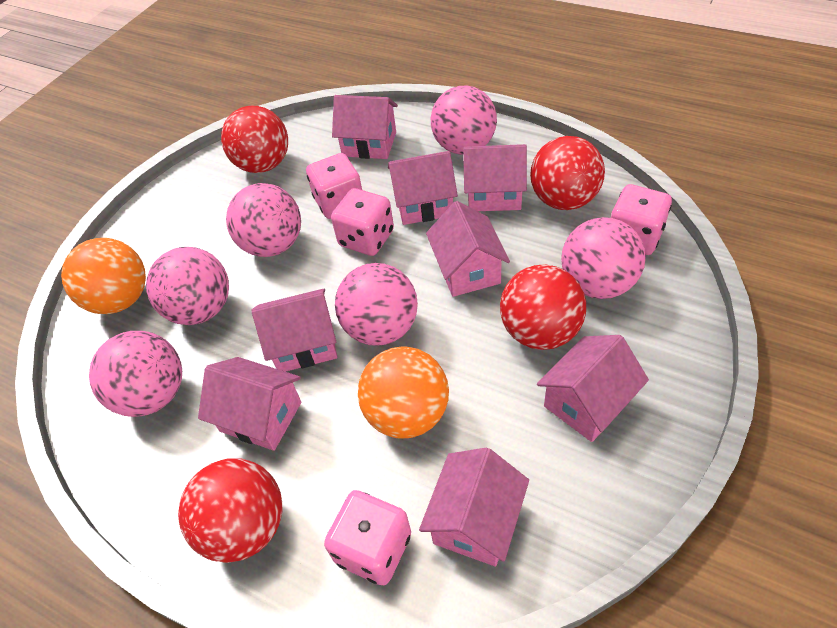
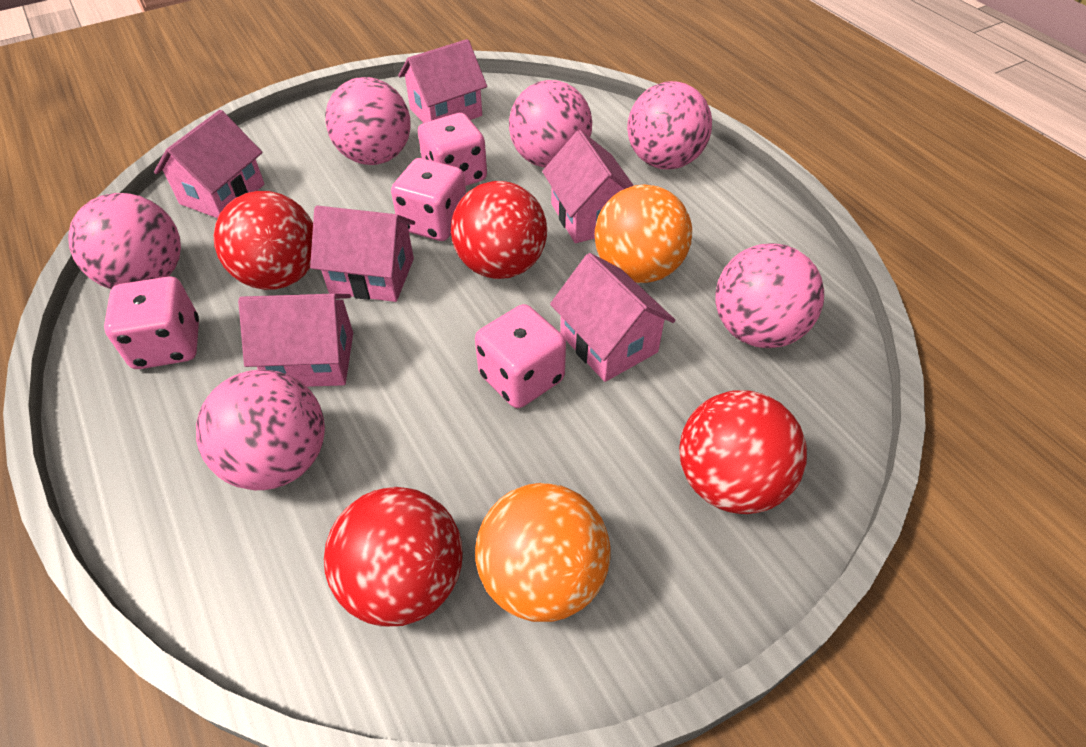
pink house: 8 -> 6

